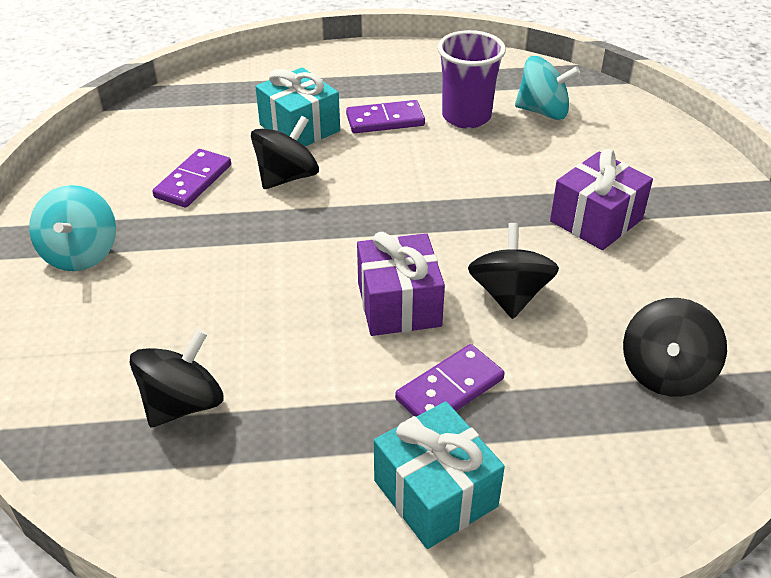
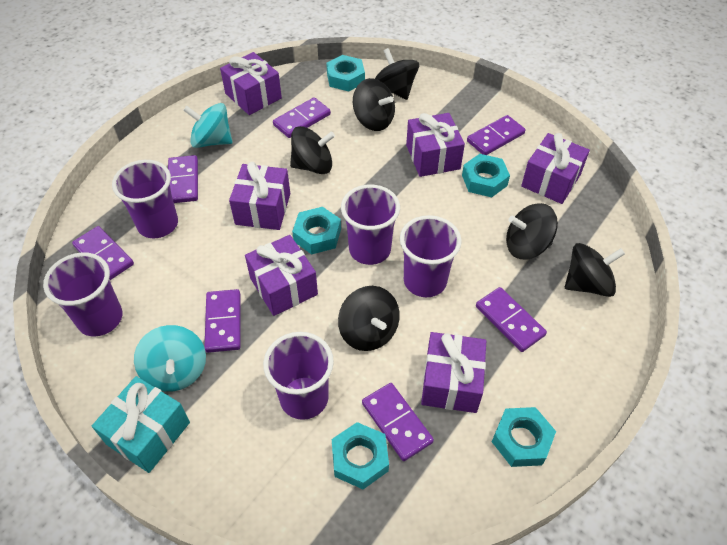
black spinning top: 4 -> 6
purple cup: 1 -> 5
purple domino: 3 -> 7
purple gift: 2 -> 6
turquoise gift: 2 -> 1
turquoise nut: 0 -> 5

